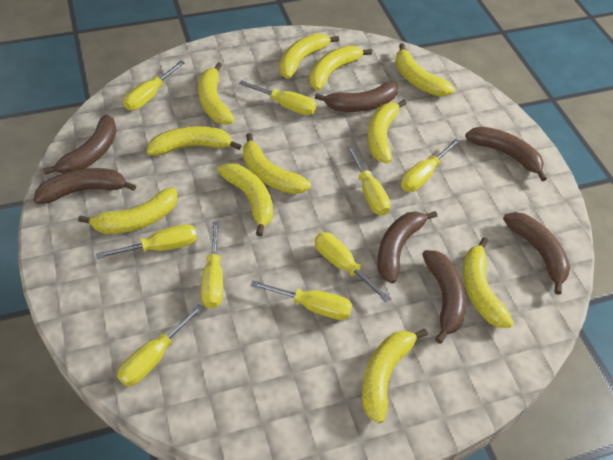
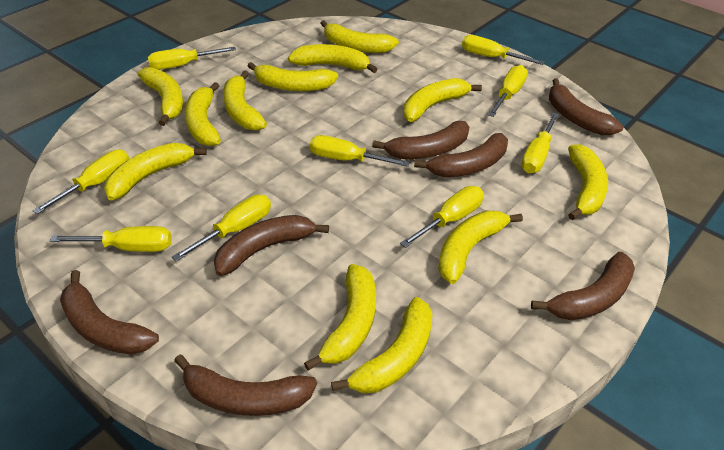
yellow banana: 11 -> 12

